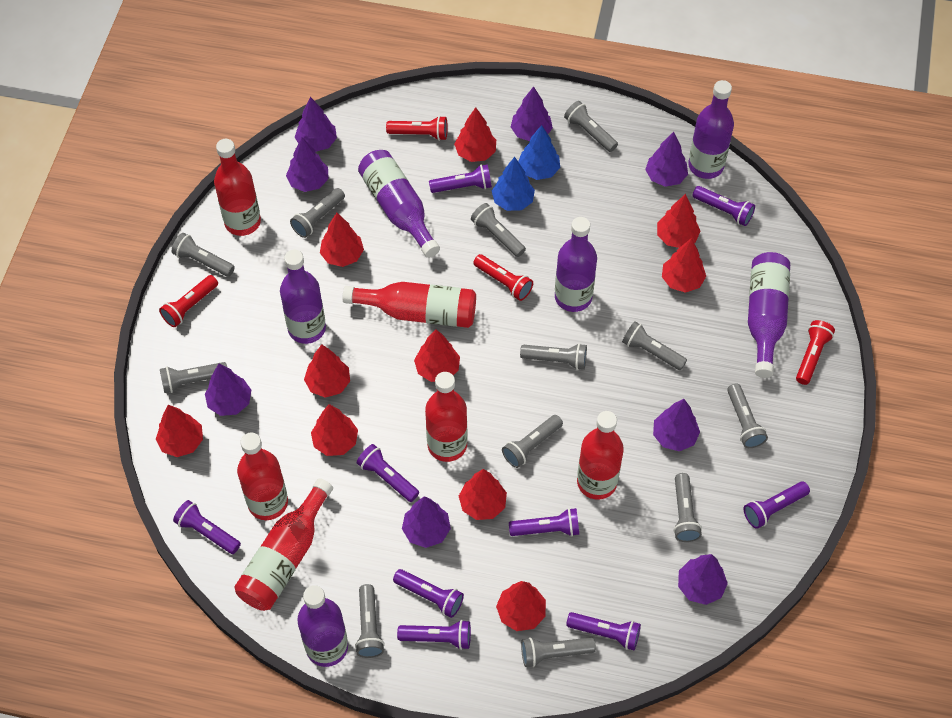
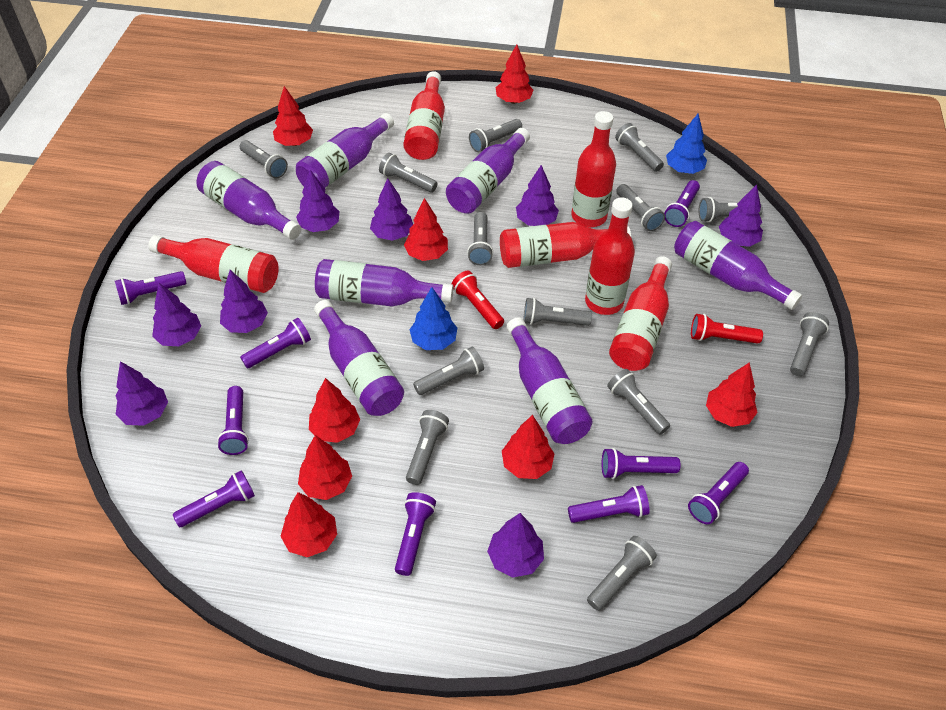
grey flashlight: 12 -> 13
purple bottle: 6 -> 7
red flashlight: 4 -> 2
red tree: 10 -> 8

